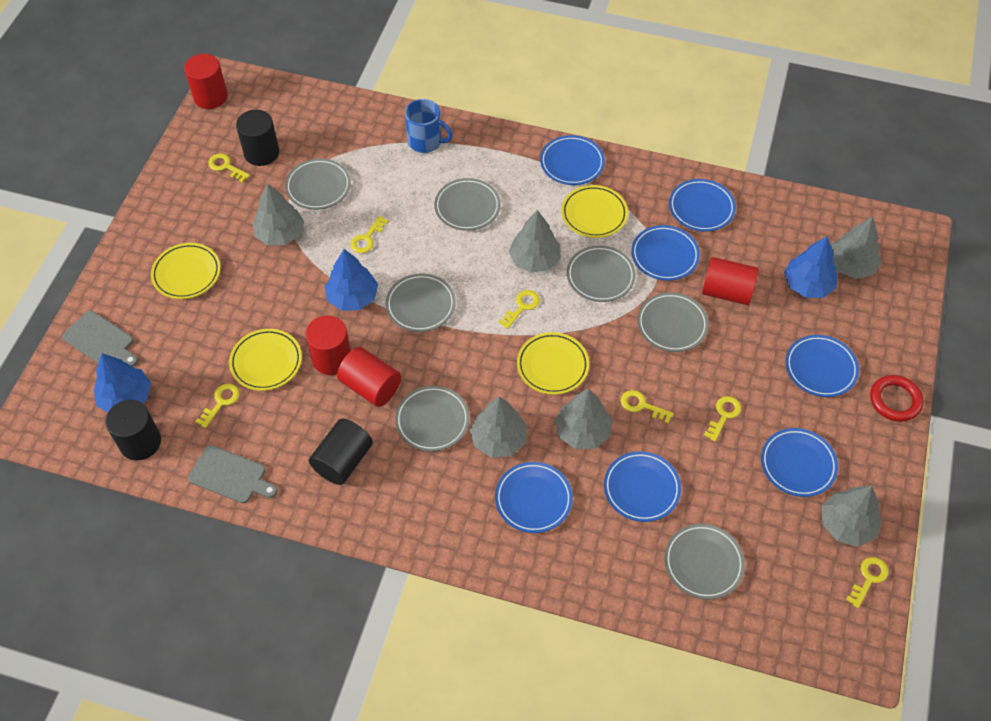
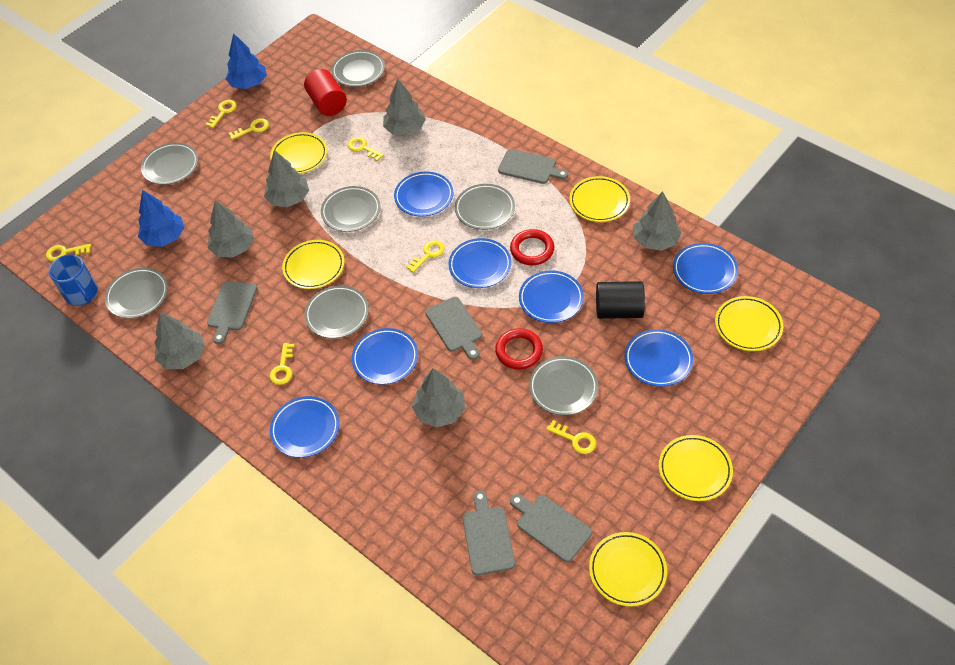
black cylinder: 3 -> 1
blue tree: 3 -> 2
grey cutting board: 2 -> 5
red cylinder: 4 -> 1
red ring: 1 -> 2
yellow plate: 4 -> 6

